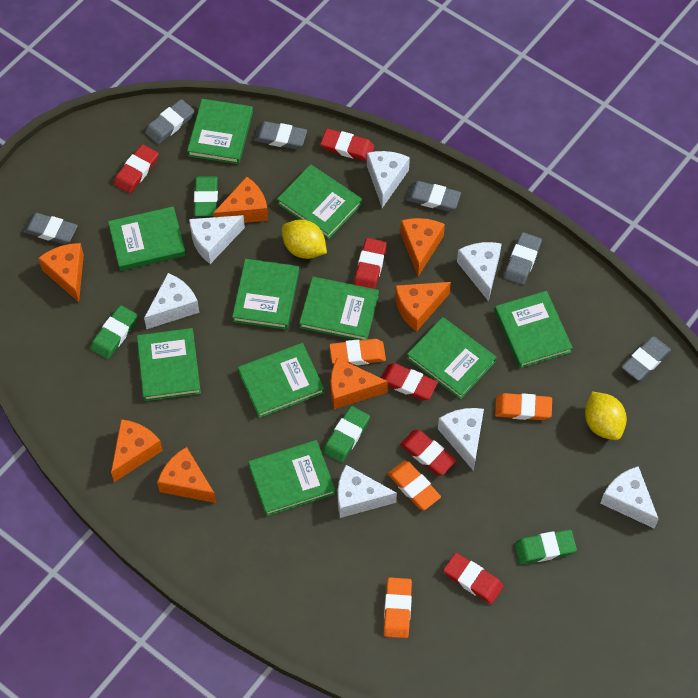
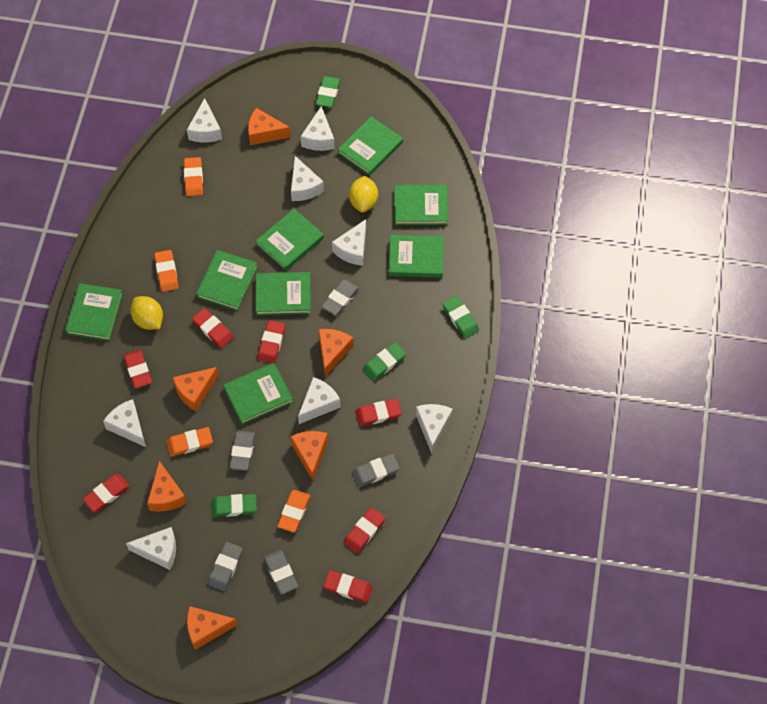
green book: 10 -> 8
grey eraser: 6 -> 5
orange cheese: 7 -> 6
red eraser: 6 -> 7
white cheese: 7 -> 8

